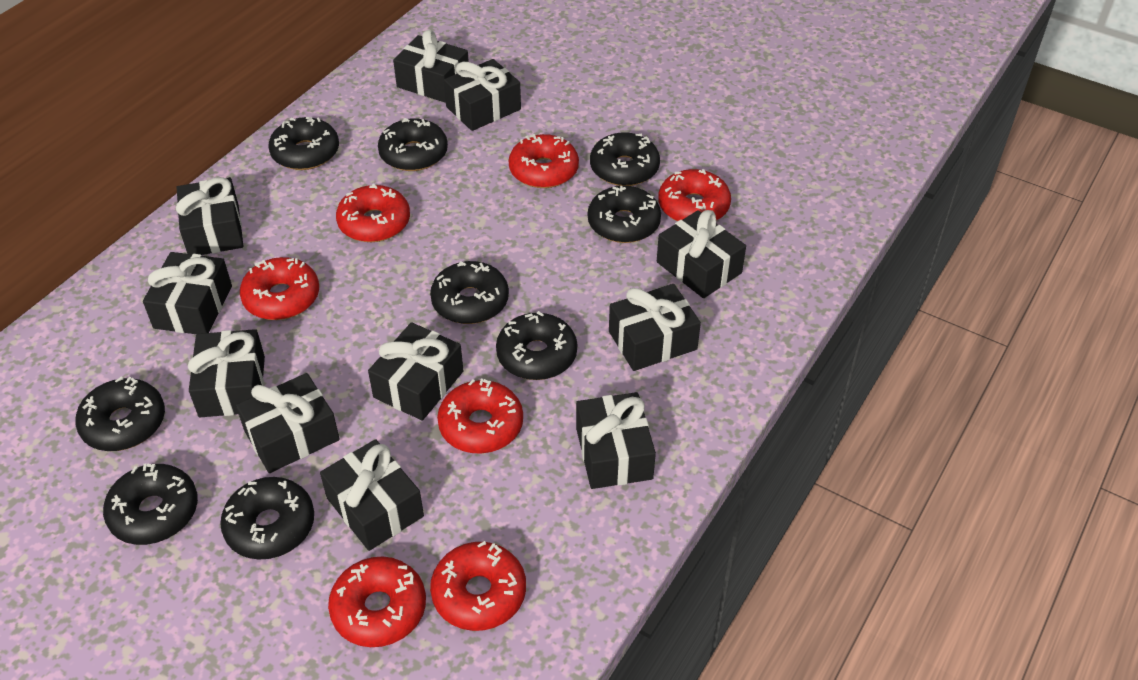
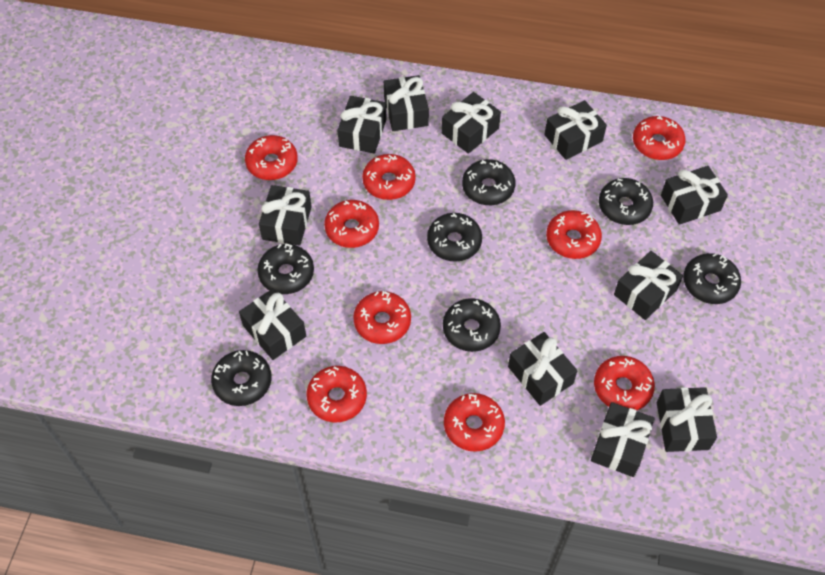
black donut: 9 -> 7
red donut: 7 -> 9

